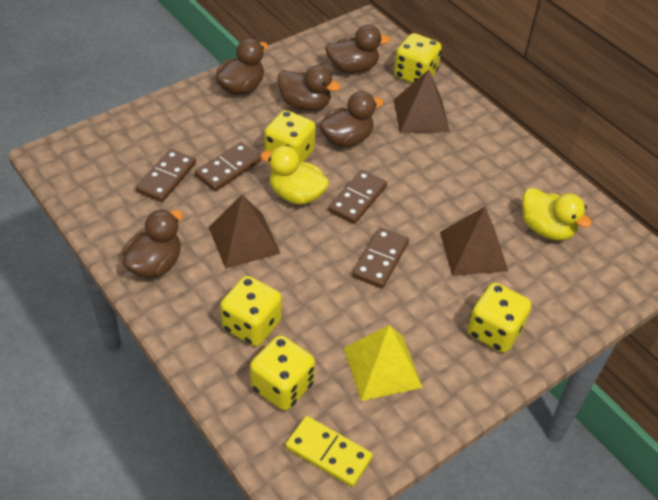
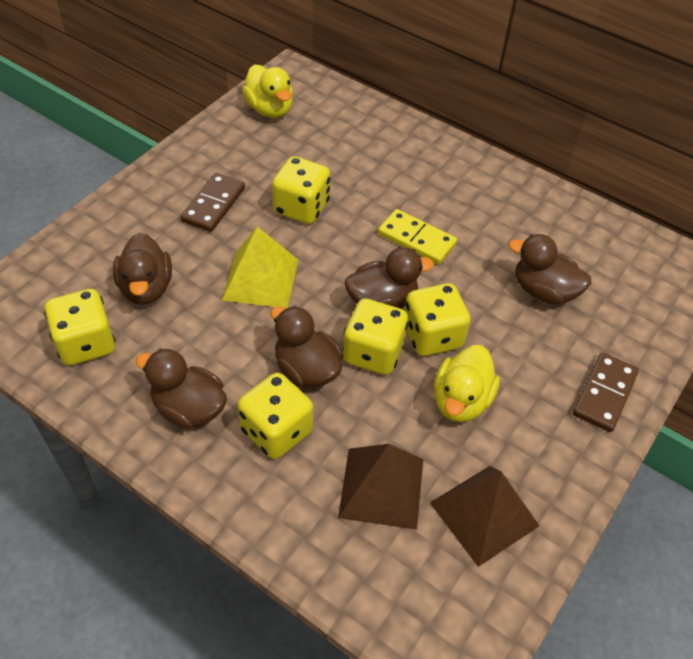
brown domino: 4 -> 2
brown pyramid: 3 -> 2

